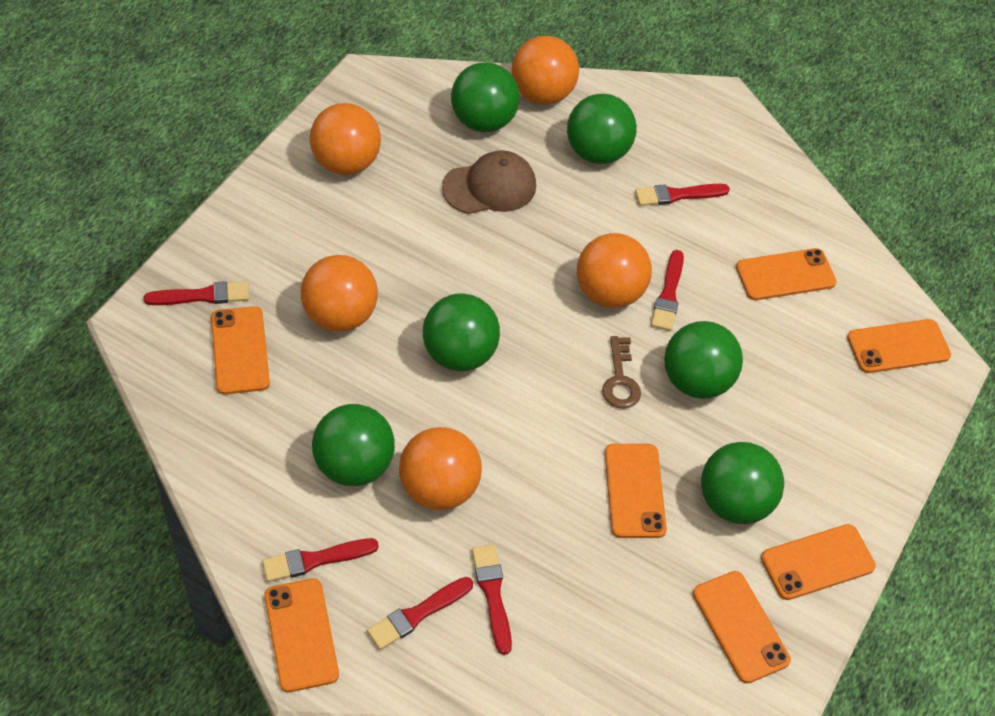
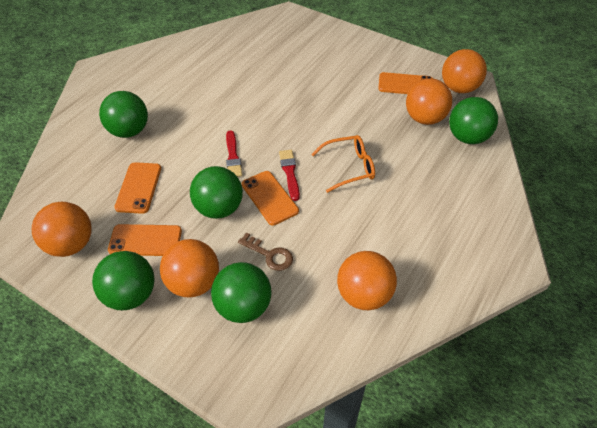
brown cap: 1 -> 0
green ball: 6 -> 5
orange glasses: 0 -> 1
orange phone: 7 -> 4
red brush: 6 -> 2

